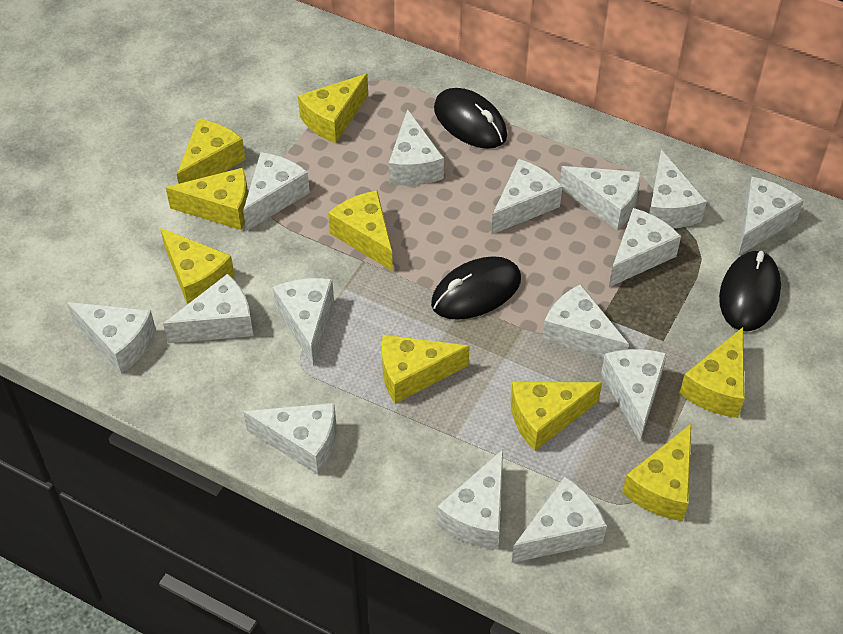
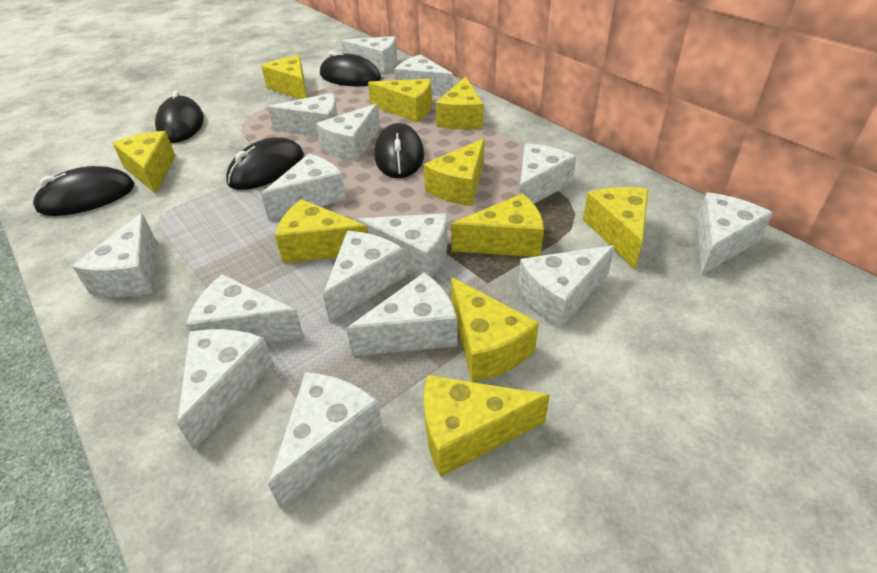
black mouse: 3 -> 5
yellow cheese: 9 -> 10

